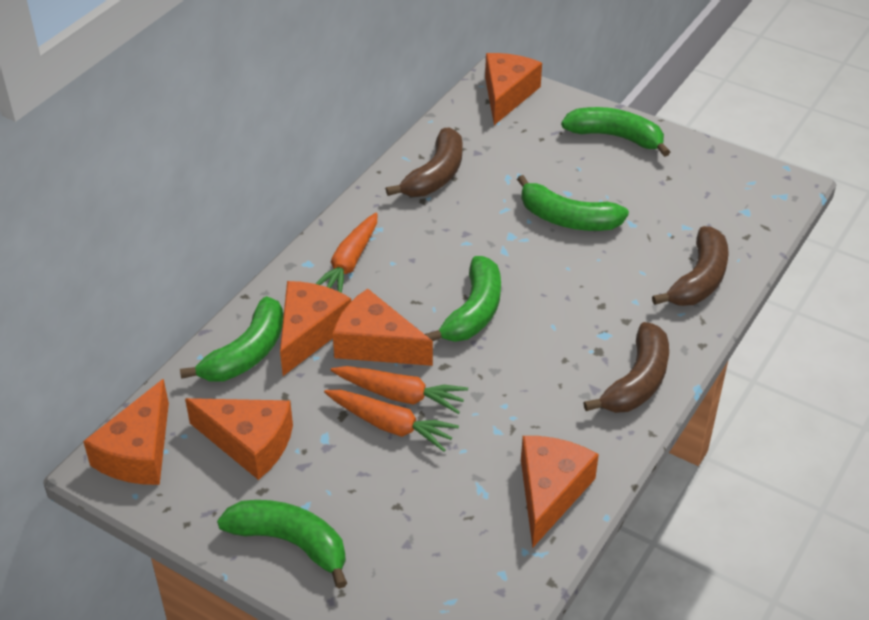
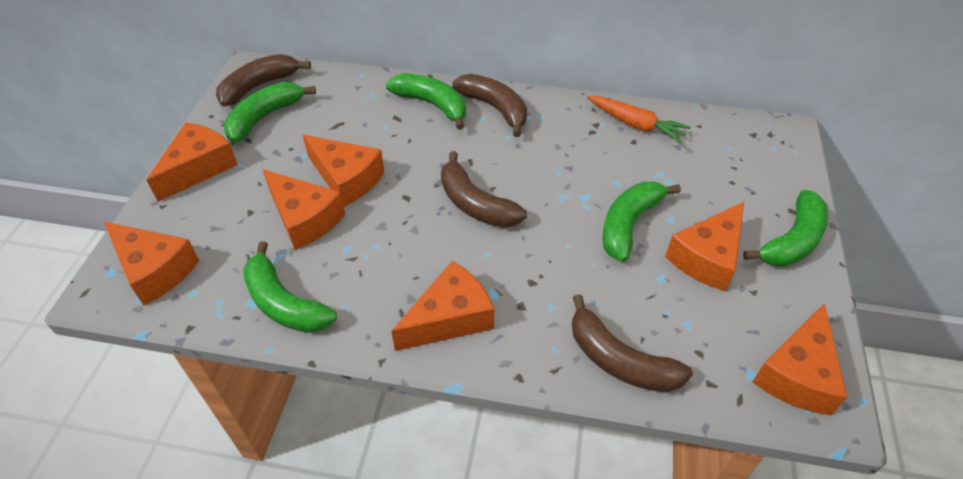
brown banana: 3 -> 4
orange carrot: 3 -> 1
orange cheese: 6 -> 7

